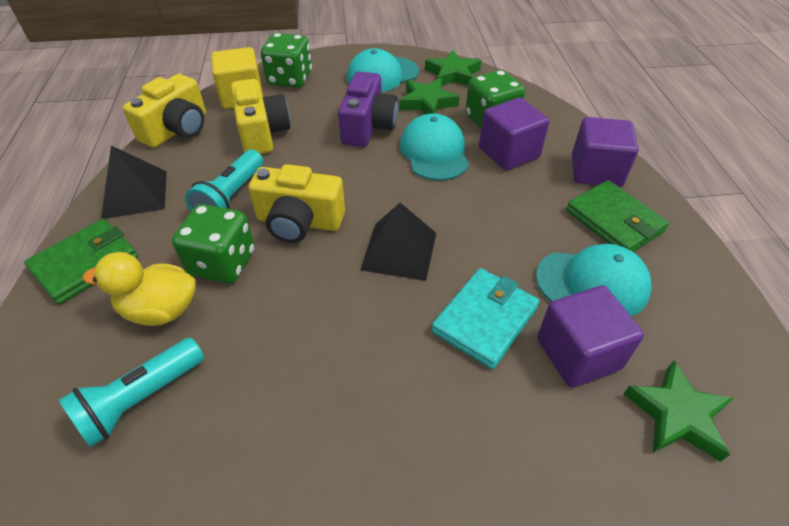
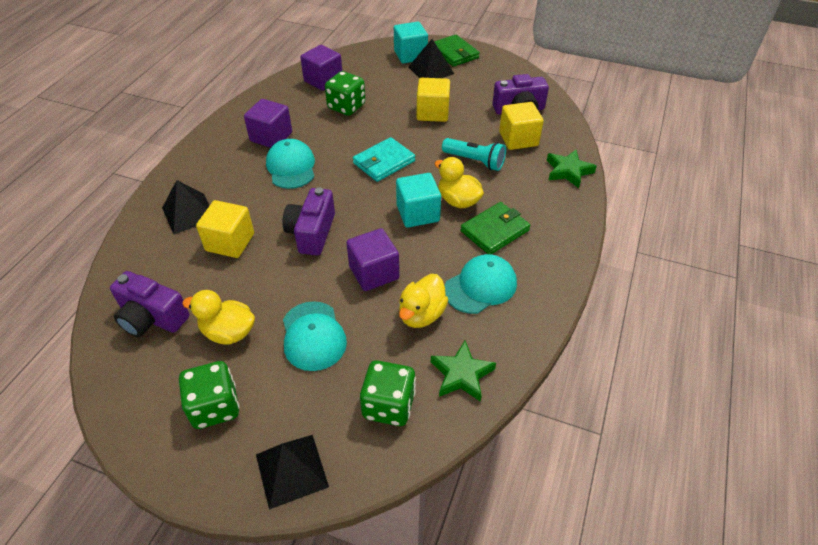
black pyramid: 2 -> 3
green star: 3 -> 2
purple camera: 1 -> 3
turquoise cube: 0 -> 2
turquoise flashlight: 2 -> 1
yellow camera: 3 -> 0
yellow cube: 1 -> 3
yellow duck: 1 -> 3

